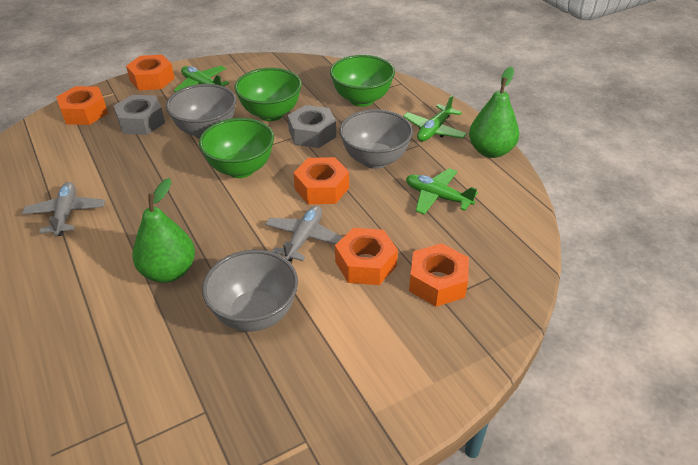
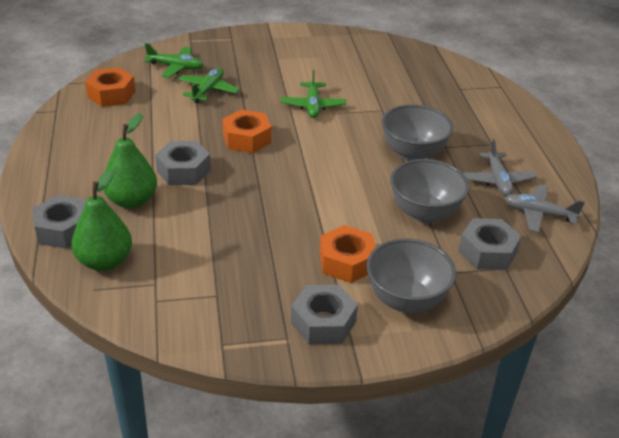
green bowl: 3 -> 0
grey nut: 2 -> 4
orange nut: 5 -> 3

